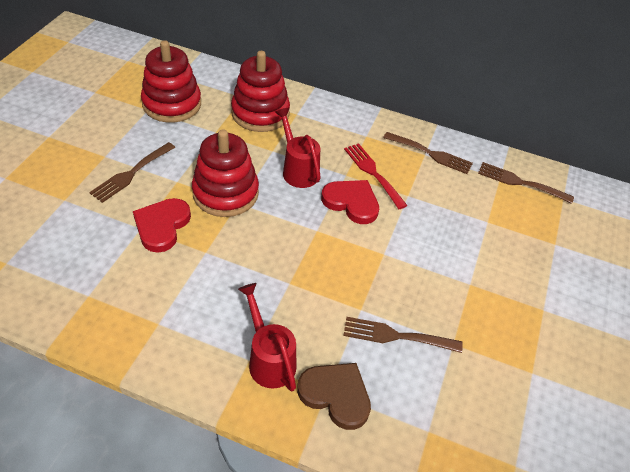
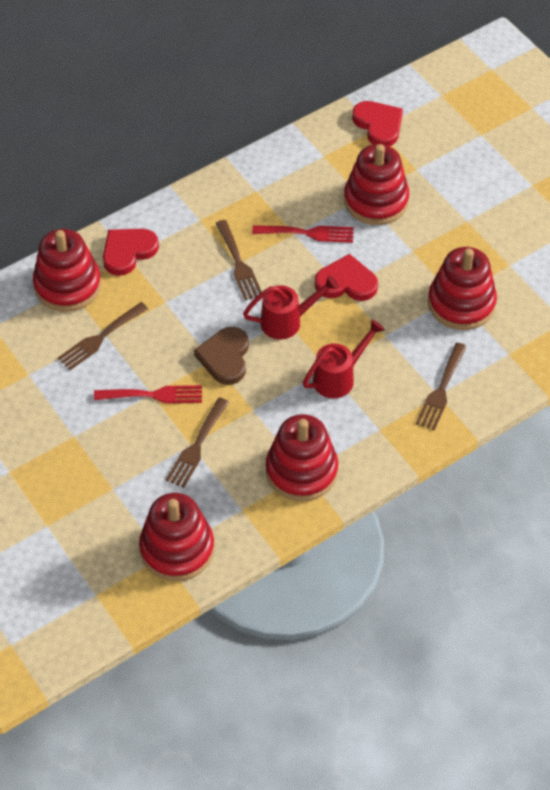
red fork: 1 -> 2
red heart: 2 -> 3
red stacking toy: 3 -> 5

